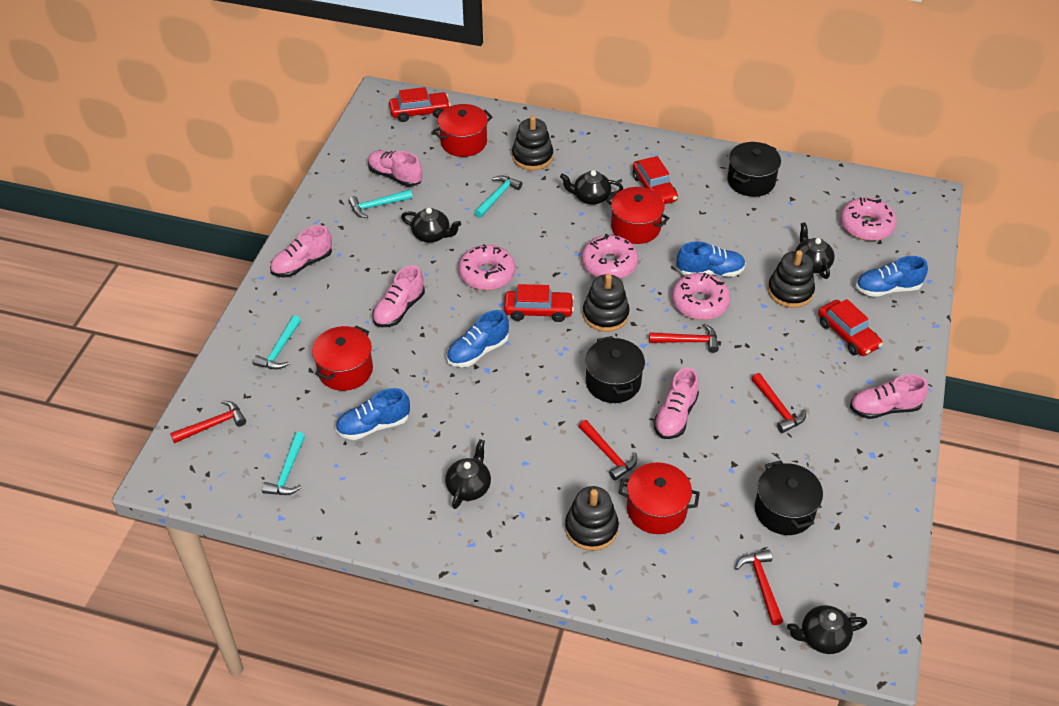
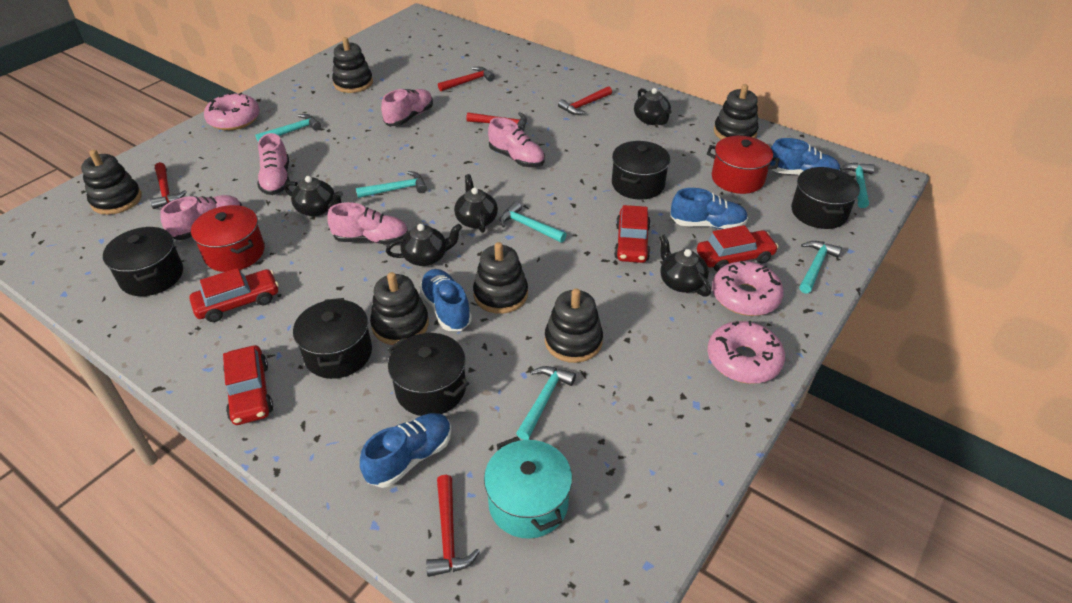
black pot: 3 -> 5
black stacking toy: 4 -> 6
pink donut: 4 -> 3
red pot: 4 -> 2
turquoise hammer: 4 -> 6
turquoise pot: 0 -> 1

